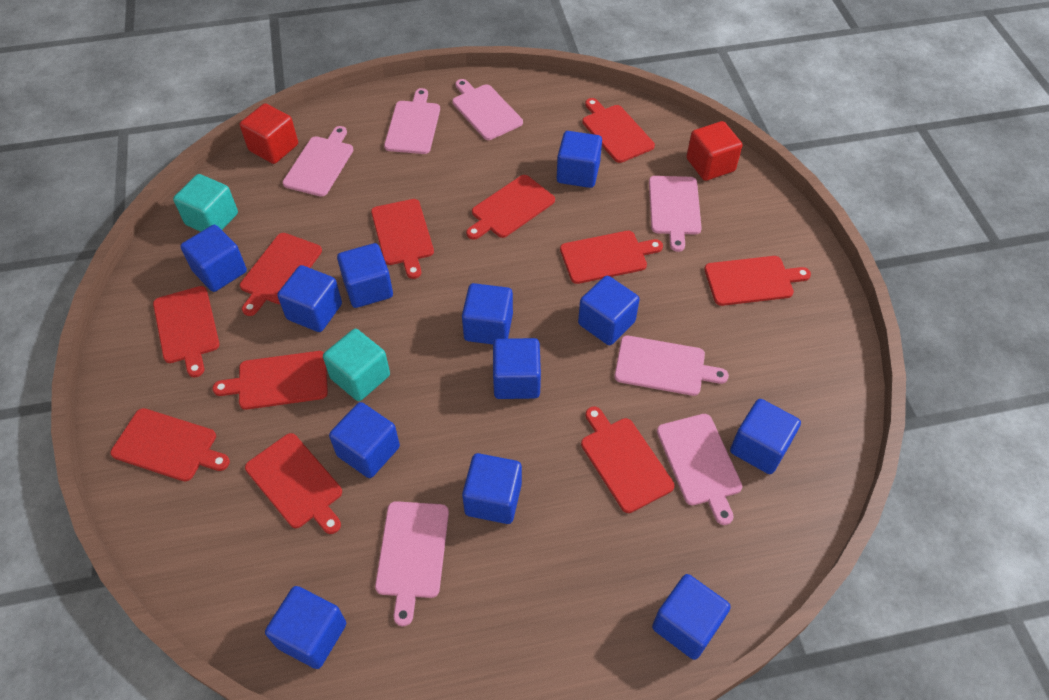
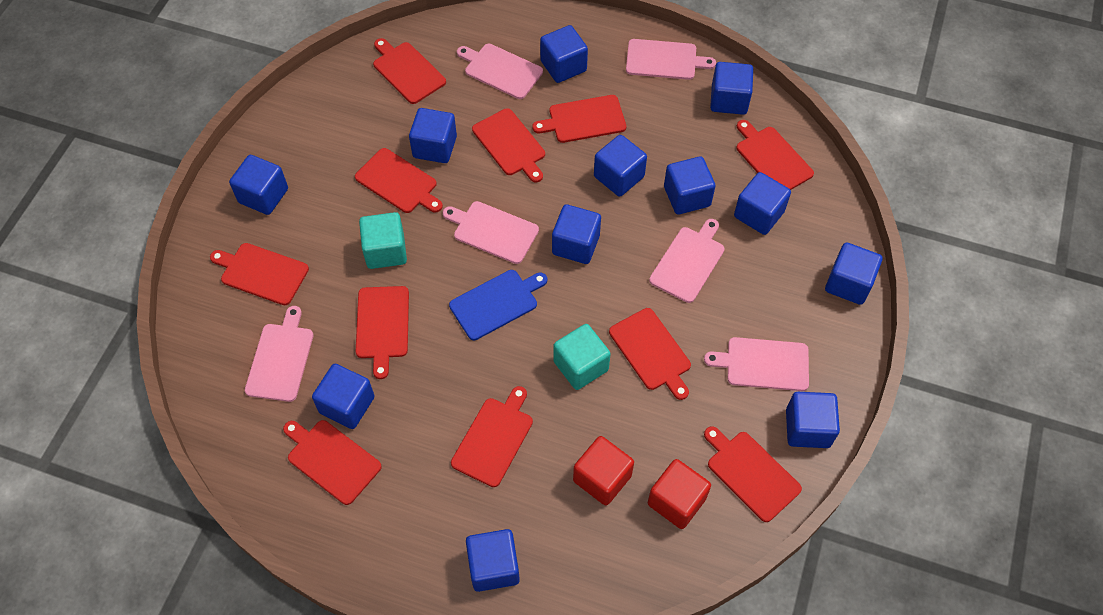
blue cutting board: 0 -> 1
pink cutting board: 7 -> 6

